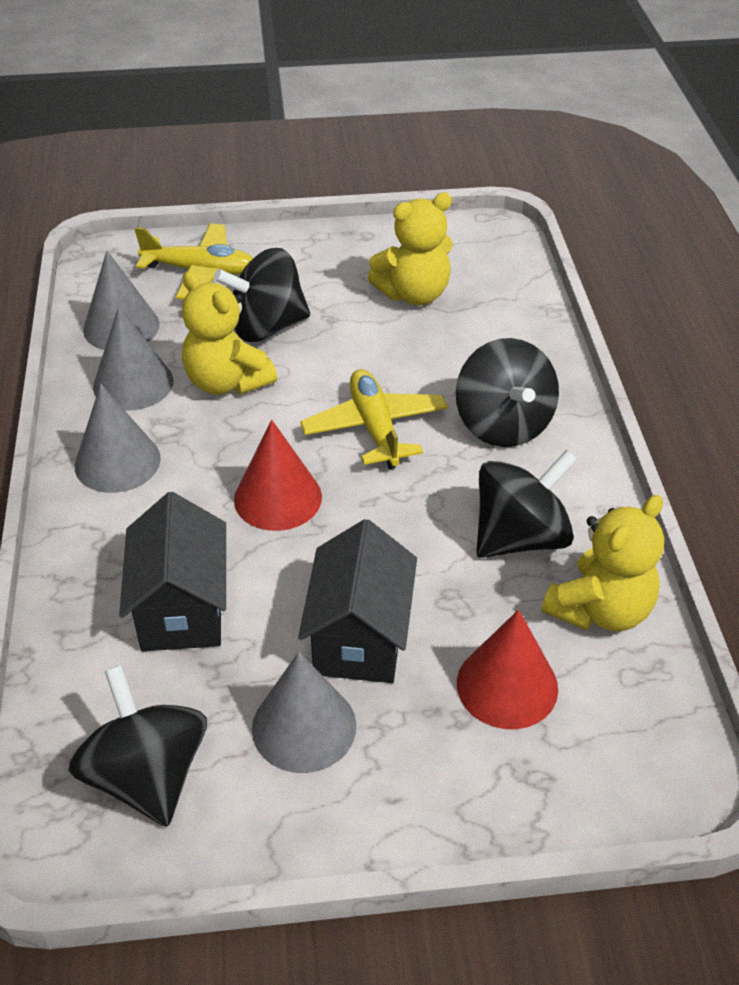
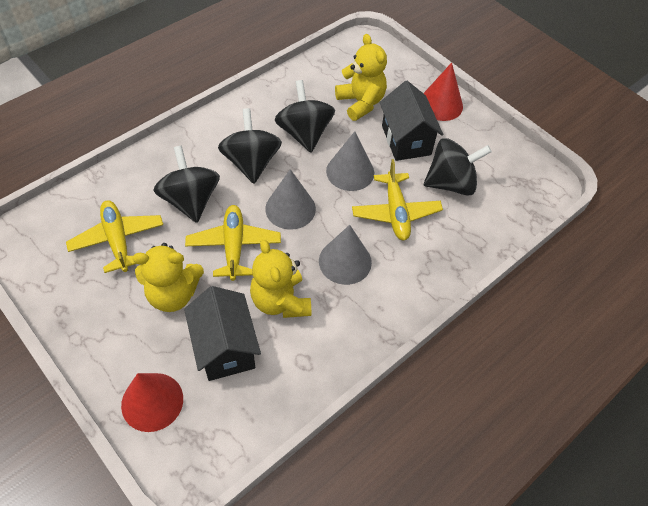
grey cone: 4 -> 3
yellow plane: 2 -> 3

